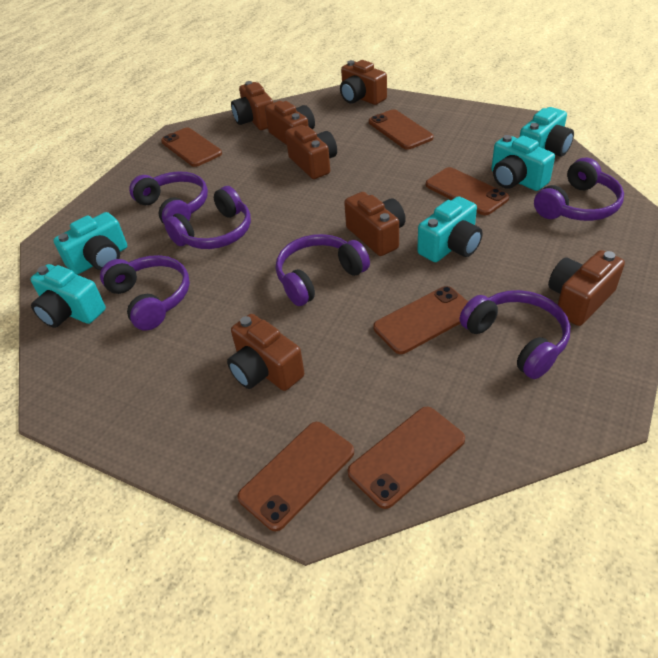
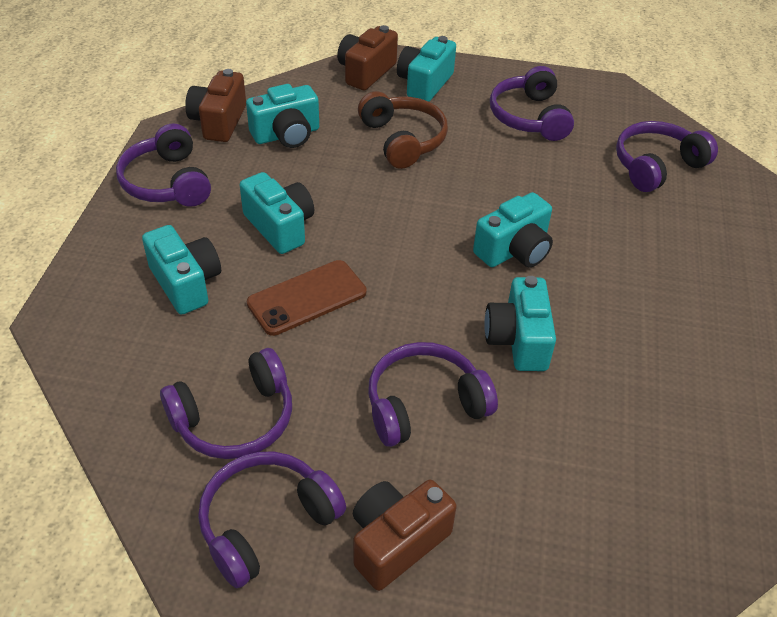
brown camera: 7 -> 3
brown headphones: 0 -> 1
brown phone: 6 -> 1
turquoise camera: 5 -> 6

